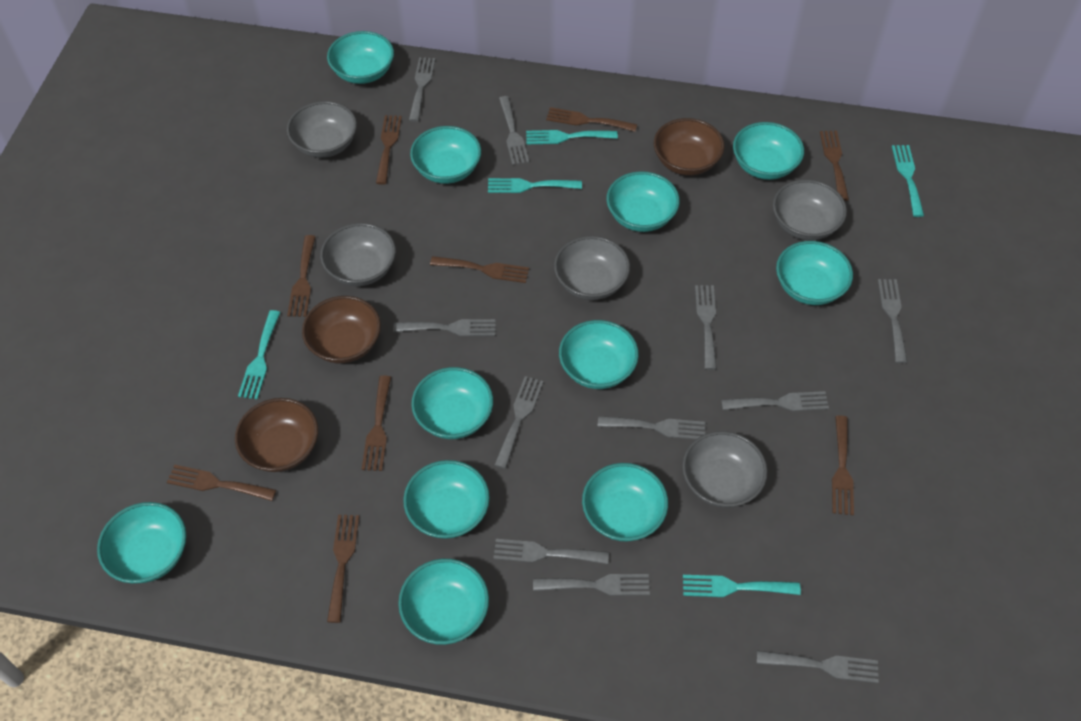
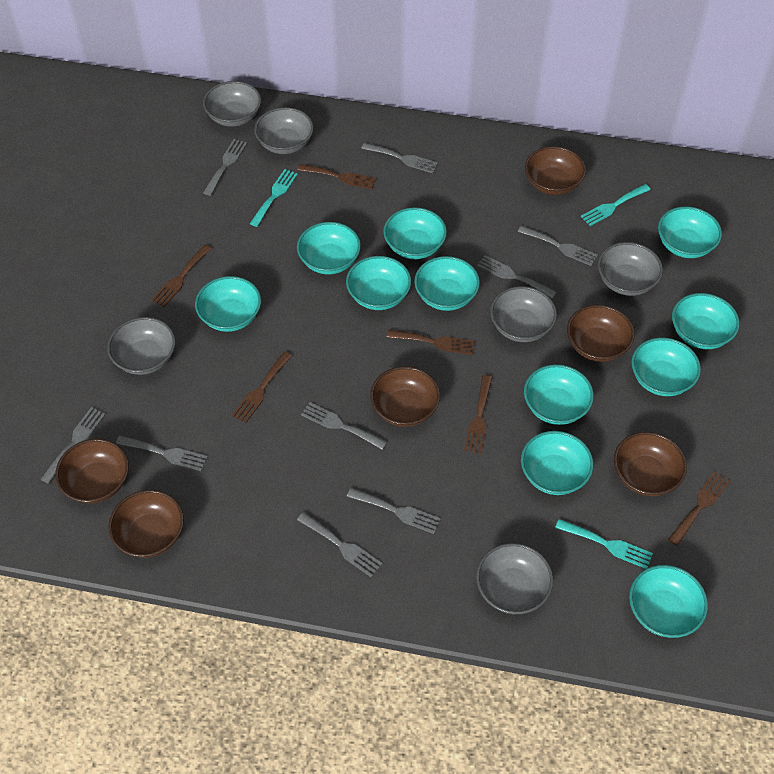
brown bowl: 3 -> 6
brown fork: 9 -> 6
grey bowl: 5 -> 6
grey fork: 11 -> 9
turquoise fork: 5 -> 3

